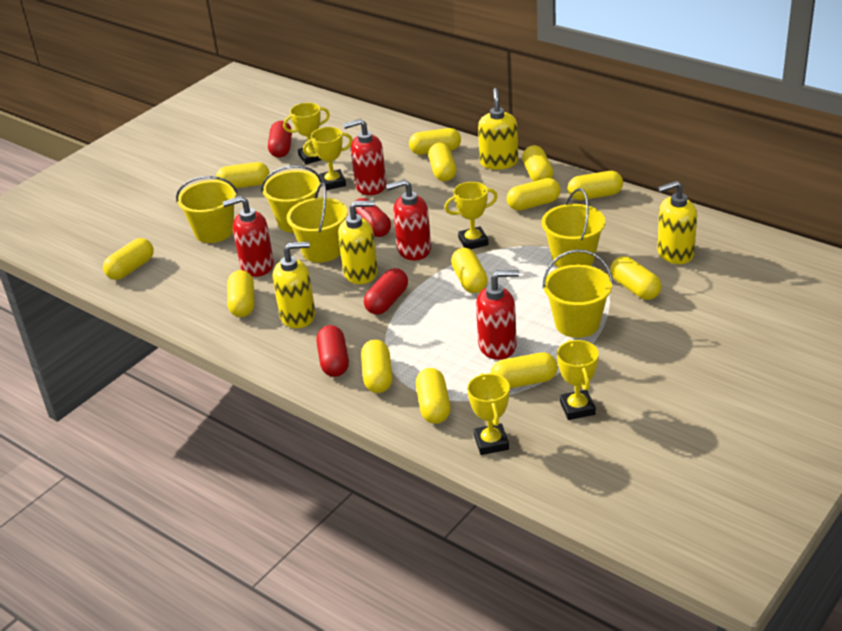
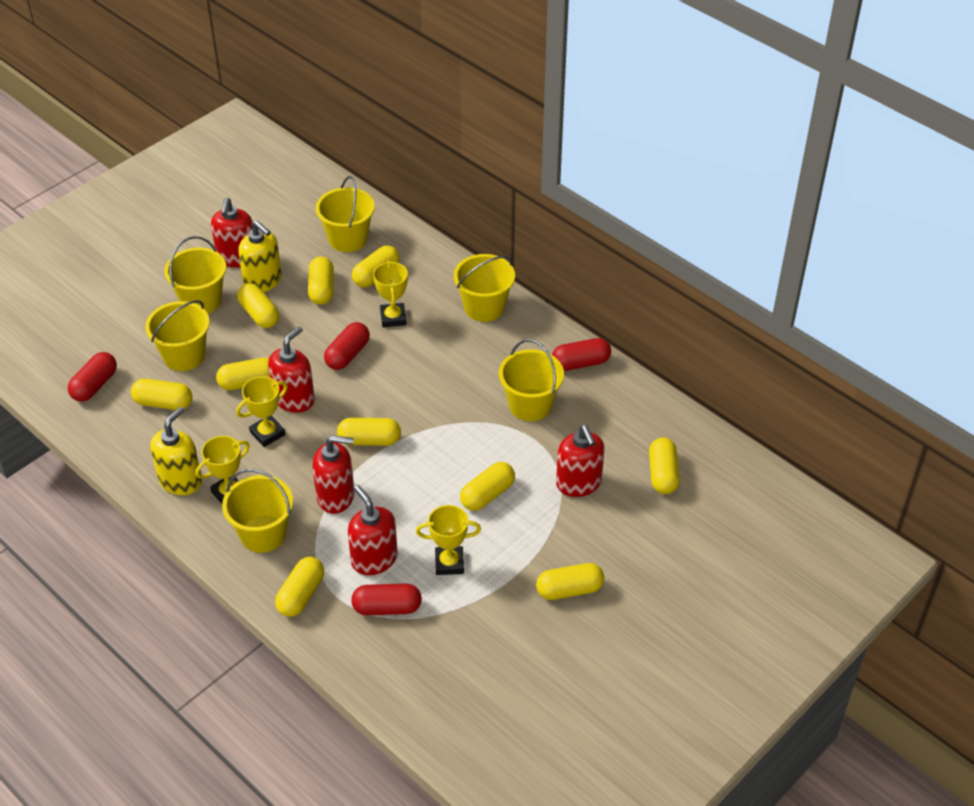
red soap dispenser: 4 -> 5
yellow bucket: 5 -> 6
yellow capsule: 13 -> 10
yellow soap dispenser: 4 -> 2
yellow trophy: 5 -> 4

